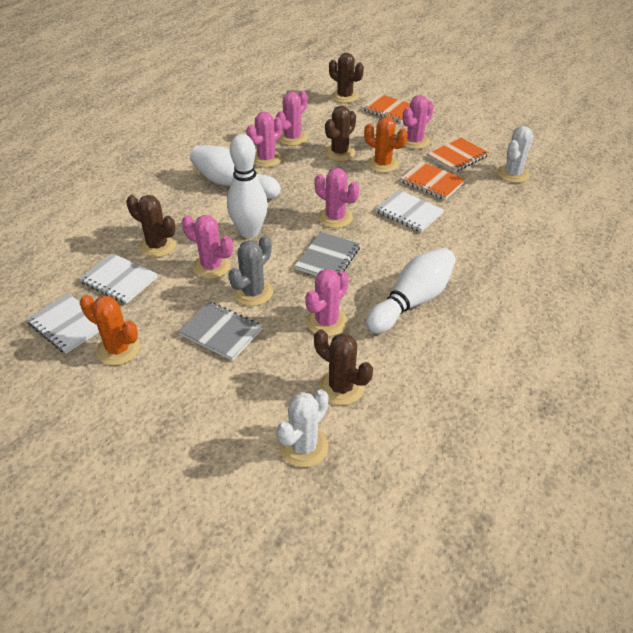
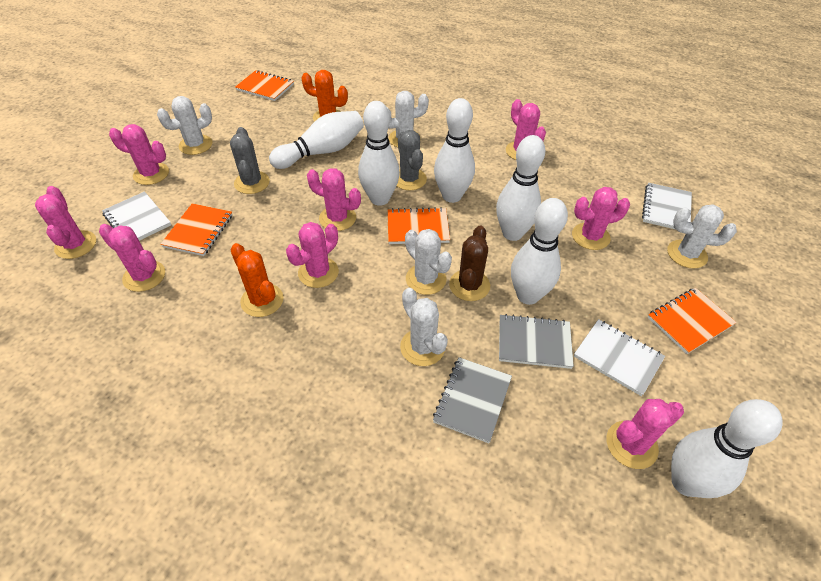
brown cactus: 4 -> 1
grey cactus: 1 -> 2
orange notebook: 3 -> 4
pink cactus: 6 -> 8
white bowling pin: 3 -> 6
white cactus: 2 -> 5

